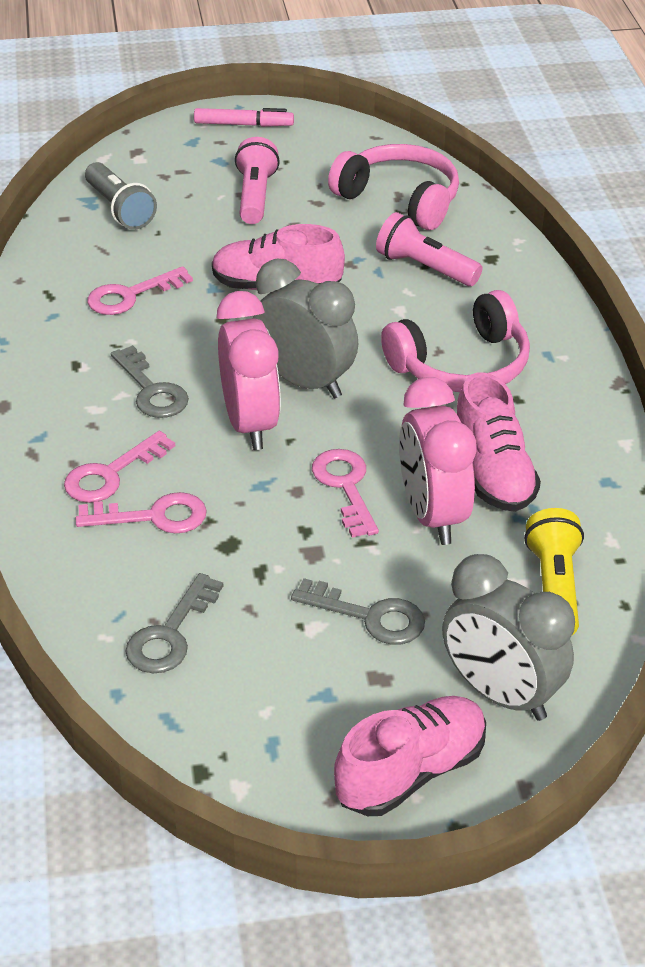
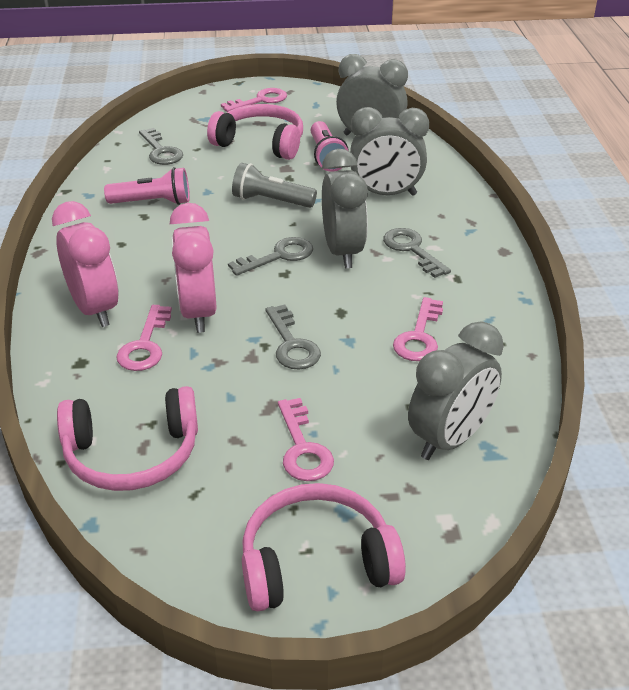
grey clock: 2 -> 4
grey key: 3 -> 4
pink headphones: 2 -> 3
pink marker: 1 -> 0
pink shoe: 3 -> 0
yellow flashlight: 1 -> 0

